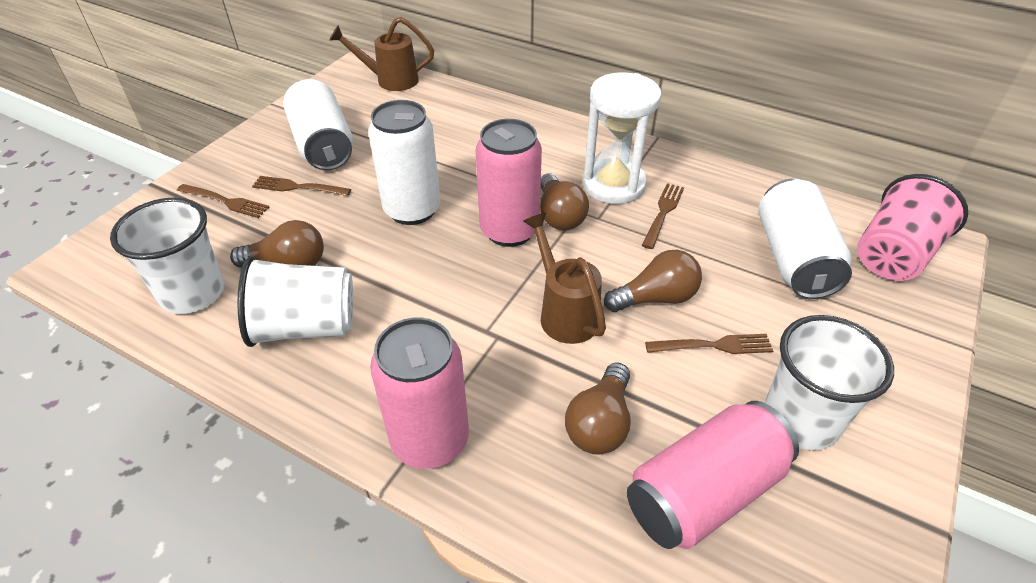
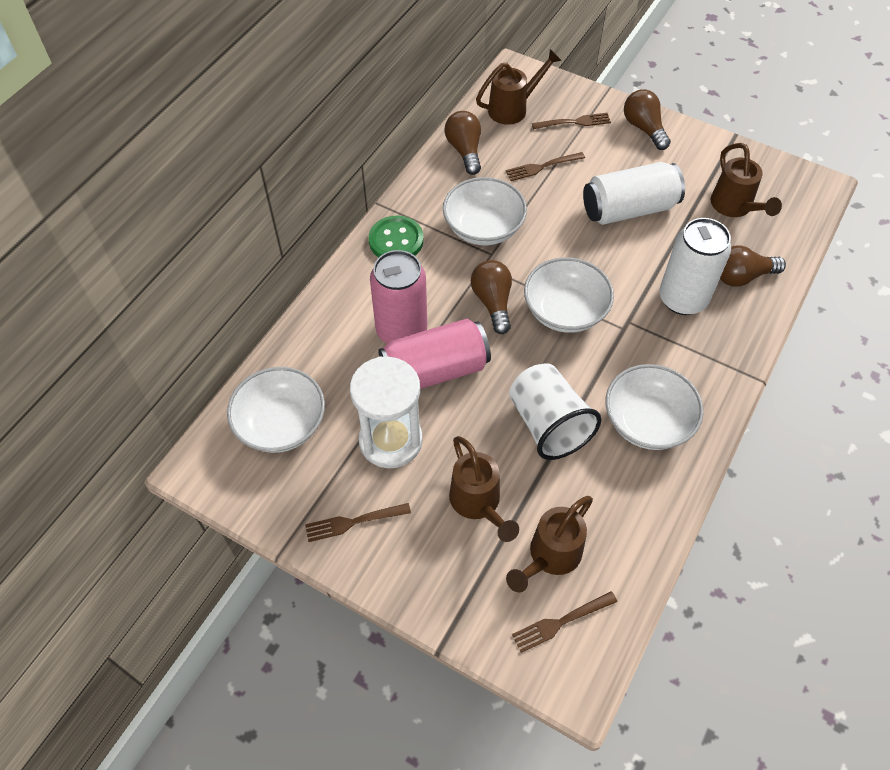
brown watering can: 2 -> 4
green button: 0 -> 1
pink can: 3 -> 2
pink cup: 1 -> 0
white bowl: 0 -> 4
white can: 3 -> 2
white cup: 3 -> 1

